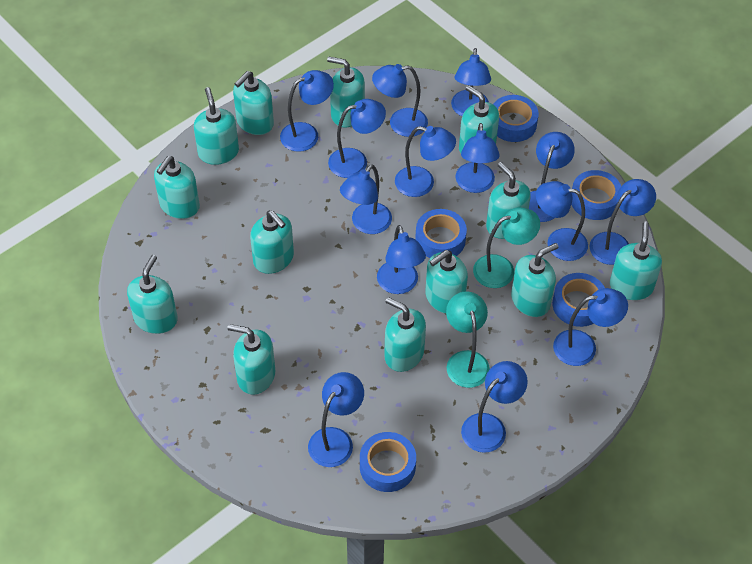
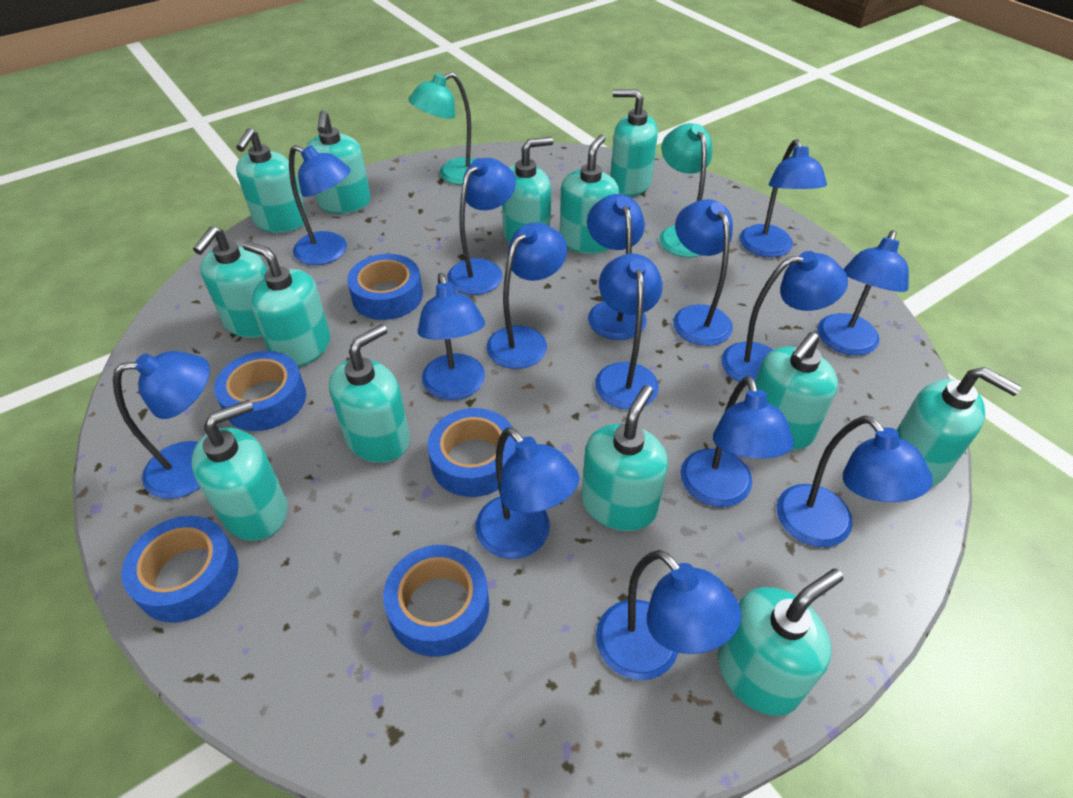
blue lamp: 14 -> 15

